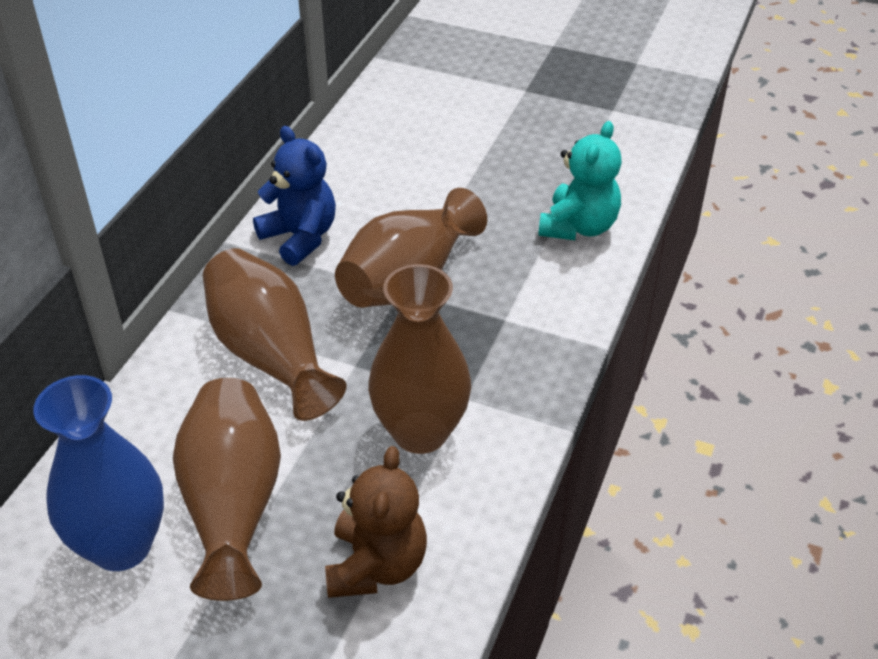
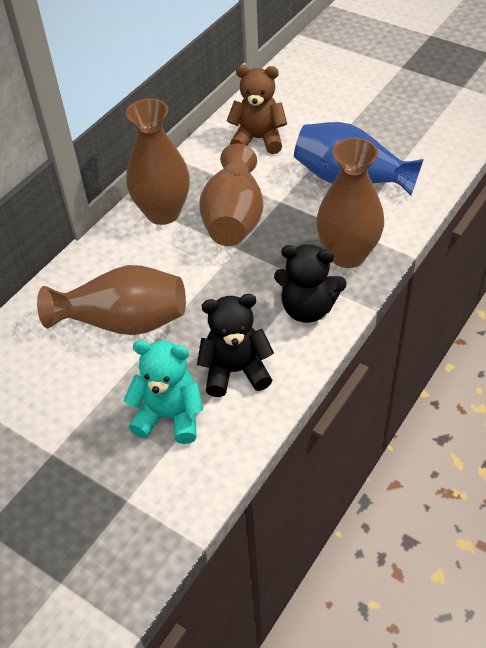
black teddy bear: 0 -> 2
blue teddy bear: 1 -> 0

